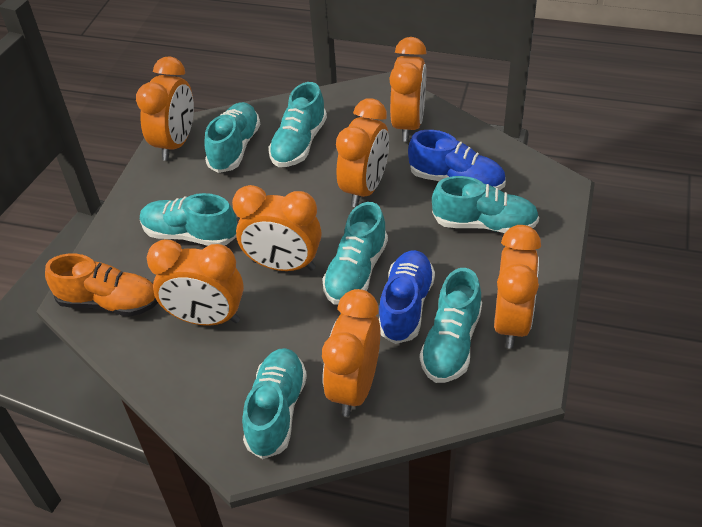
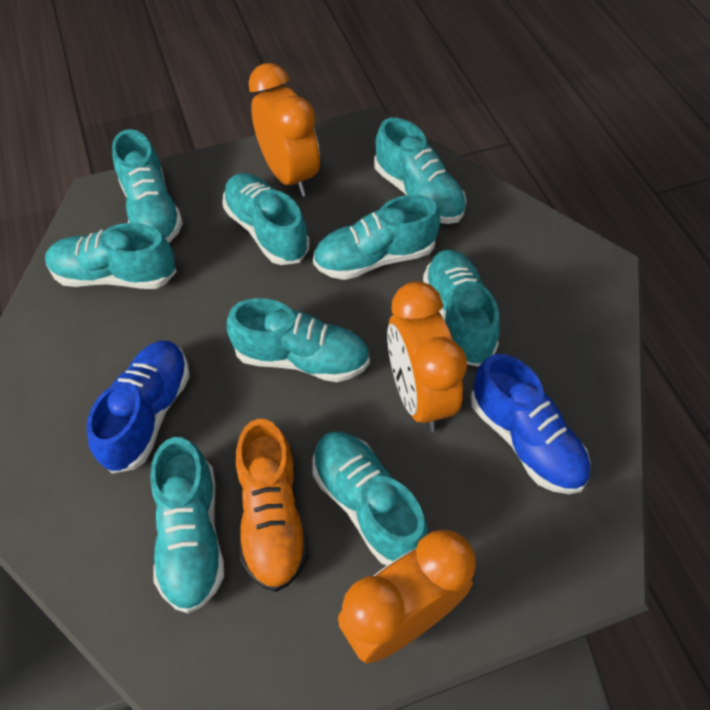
orange clock: 7 -> 3
turquoise shoe: 7 -> 9

